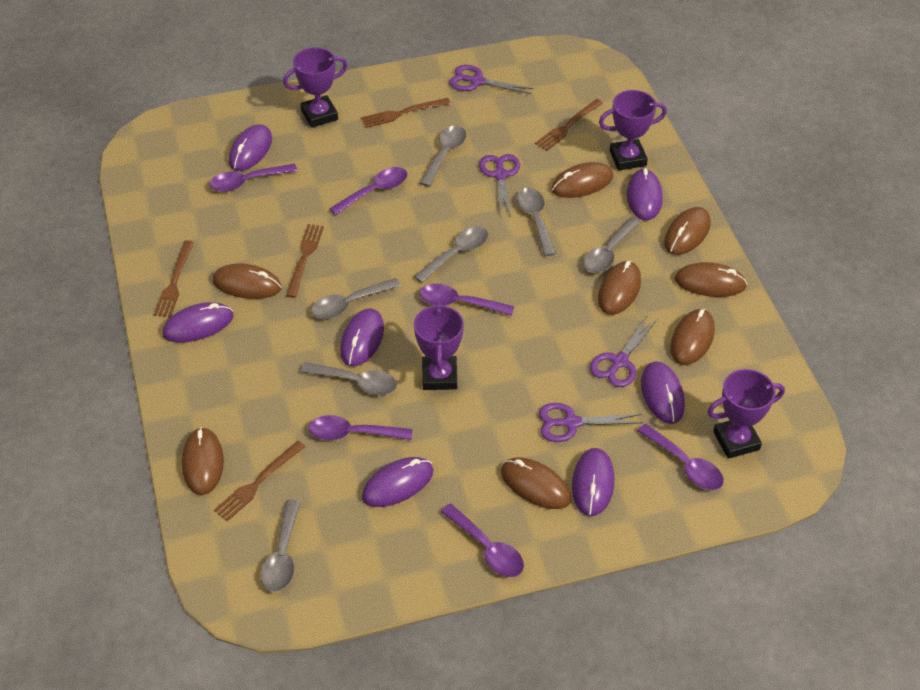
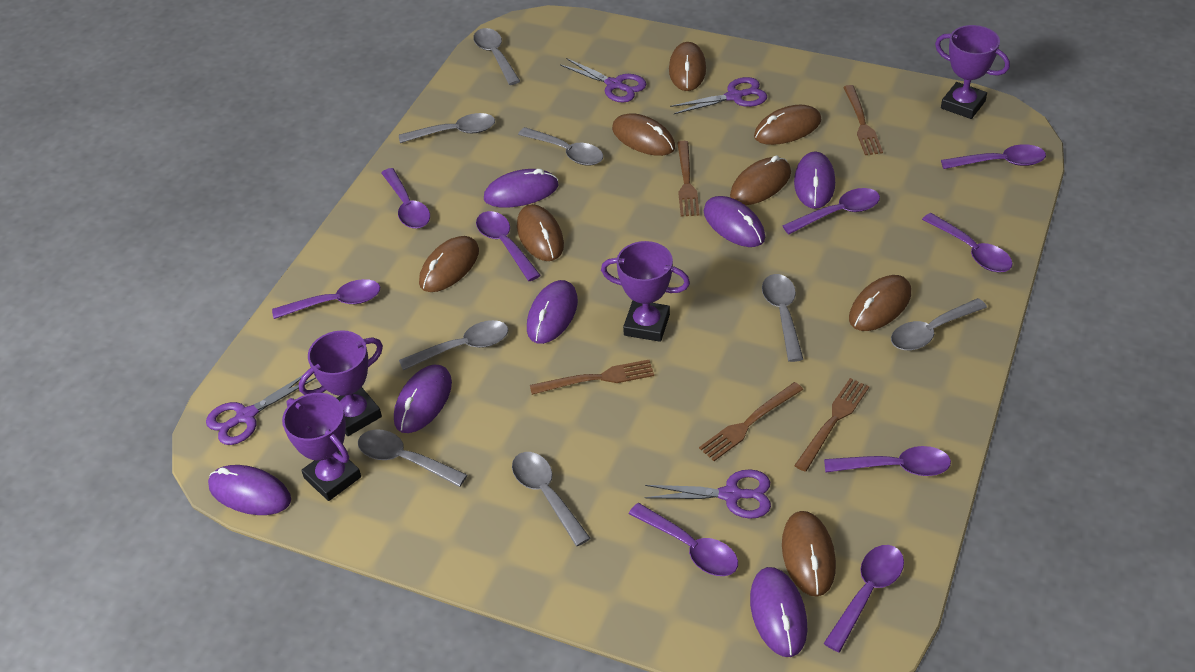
grey spoon: 7 -> 8
purple spoon: 6 -> 9

